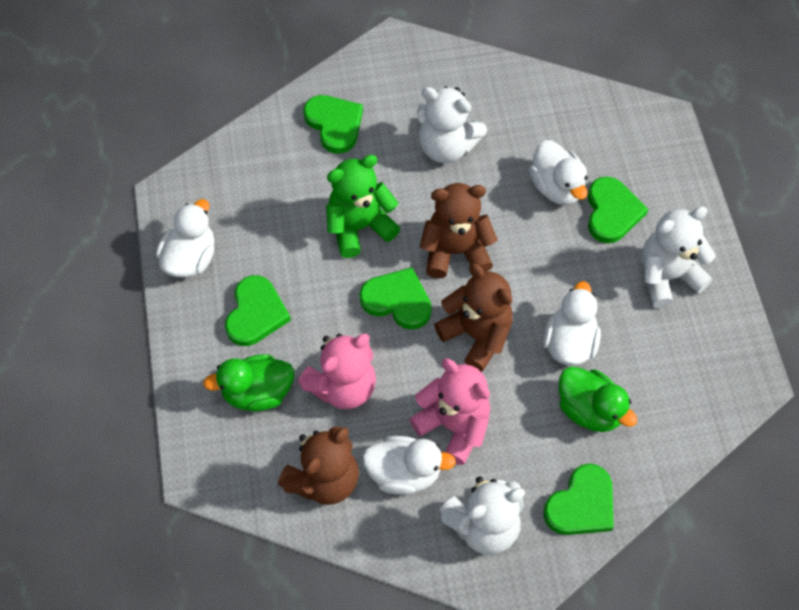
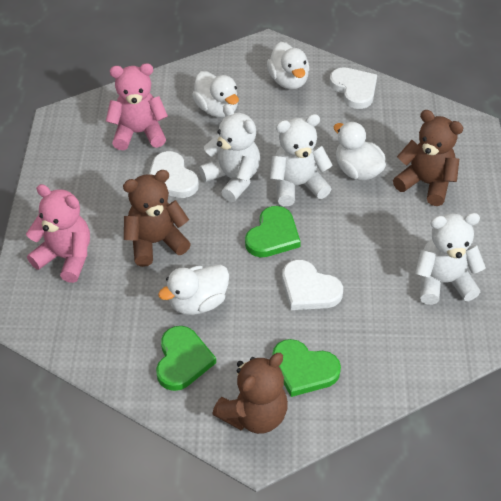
green duck: 2 -> 0
green heart: 5 -> 3
green teddy bear: 1 -> 0
white heart: 0 -> 3

